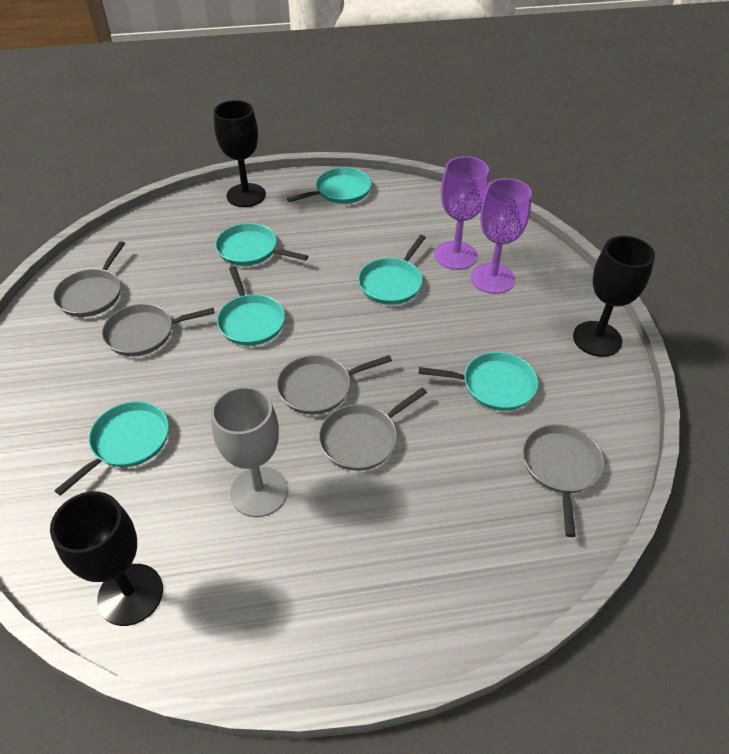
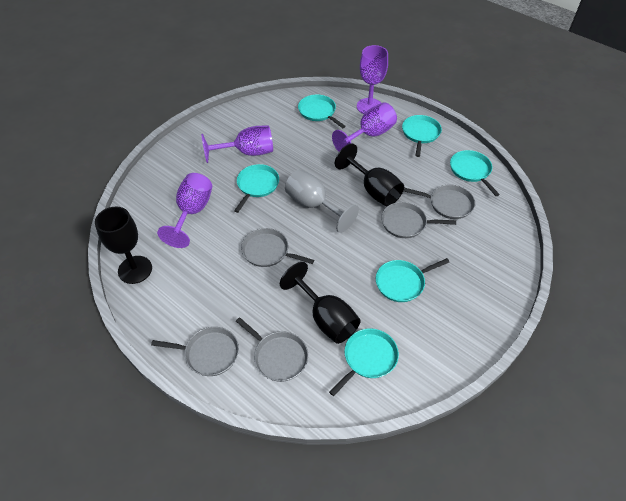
purple goblet: 2 -> 4

